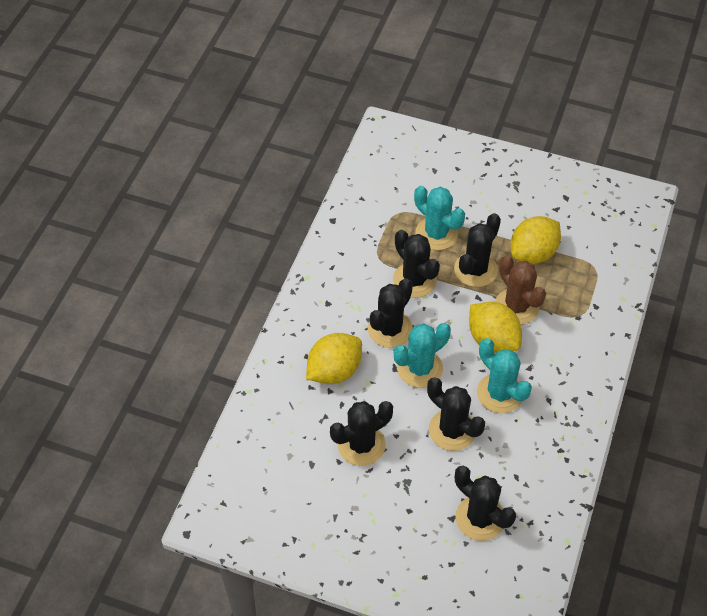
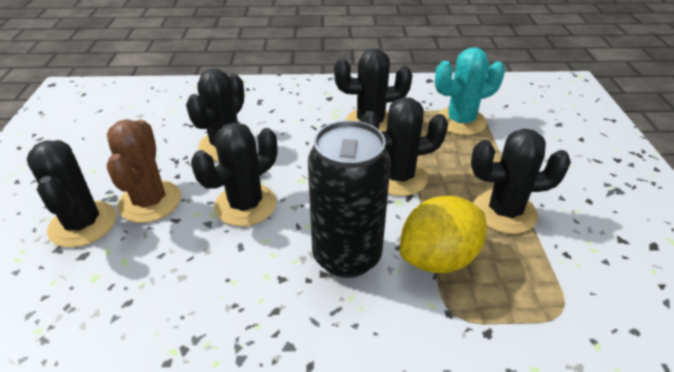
black can: 0 -> 1
turquoise cactus: 3 -> 1
yellow lemon: 3 -> 1

